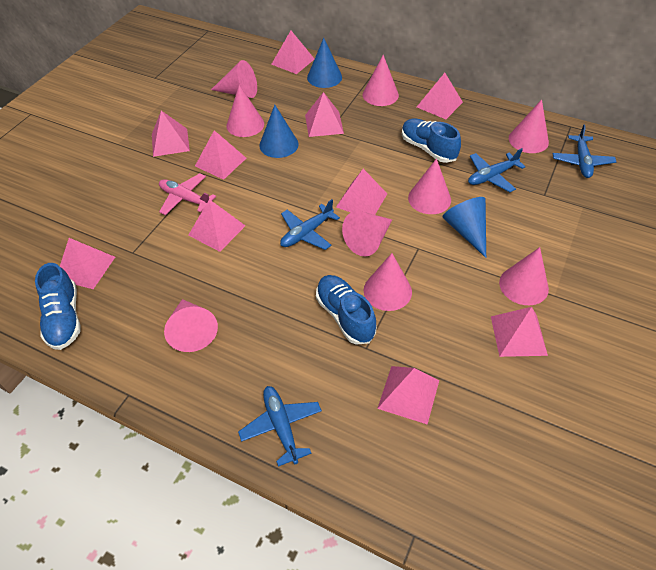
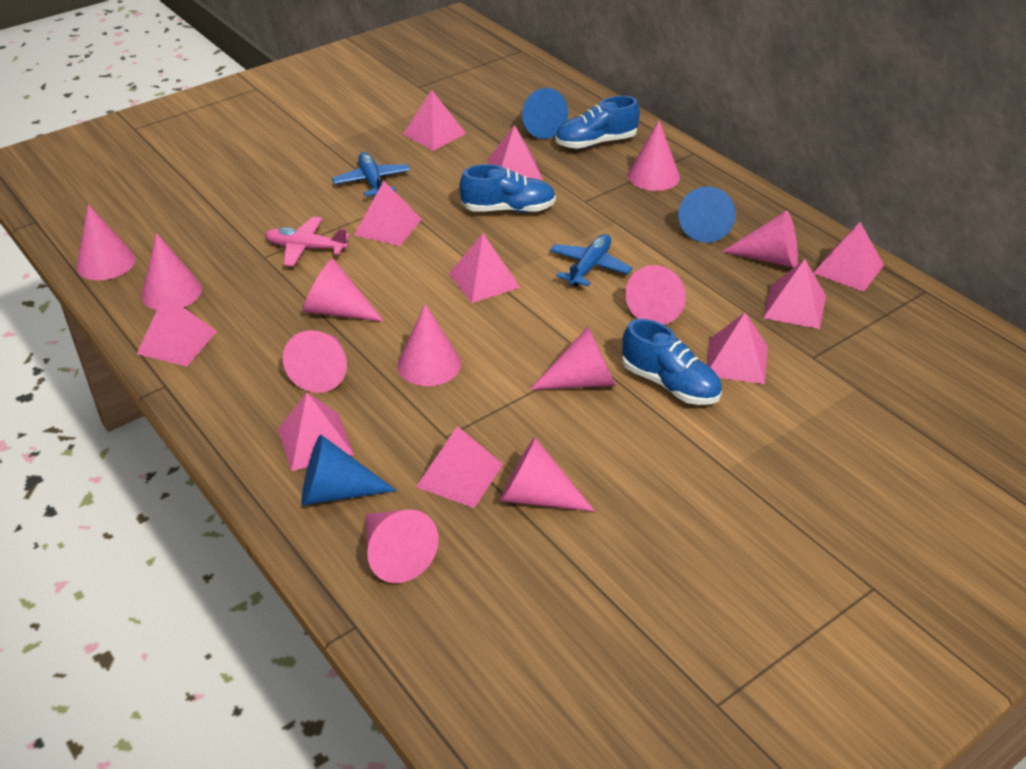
blue plane: 4 -> 2
pink cone: 9 -> 11

